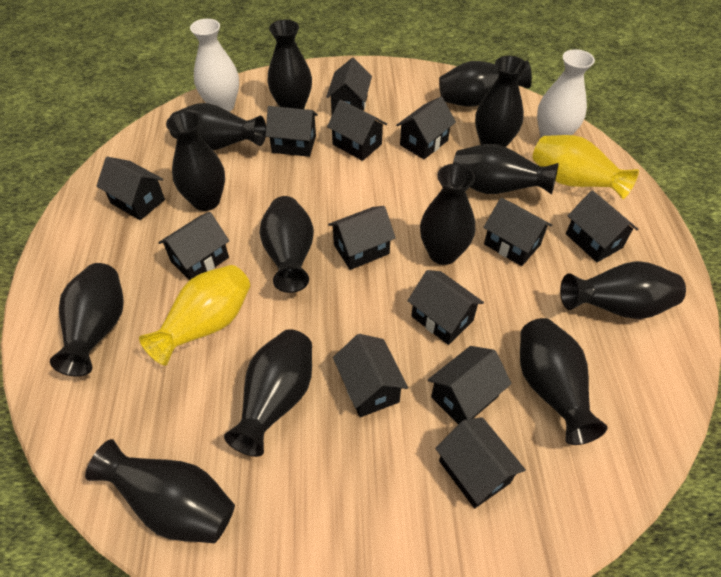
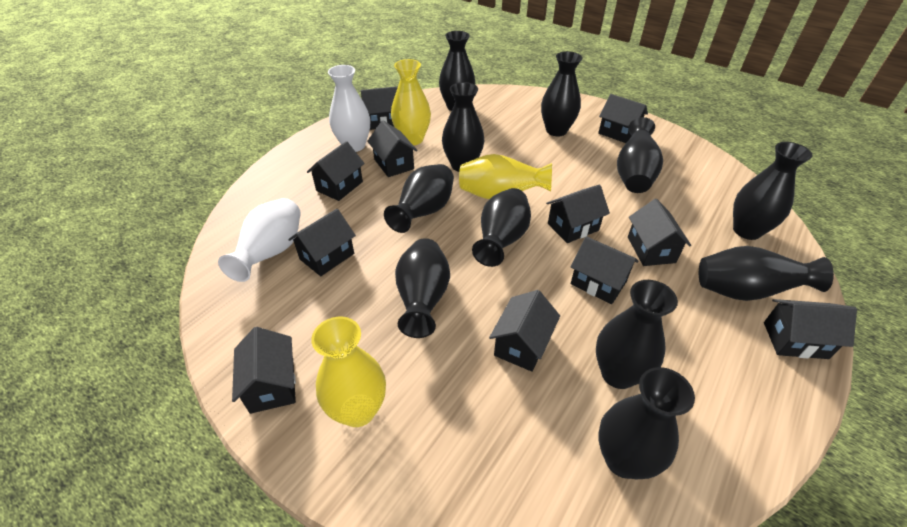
black house: 13 -> 11
black vase: 13 -> 11
yellow vase: 2 -> 3

